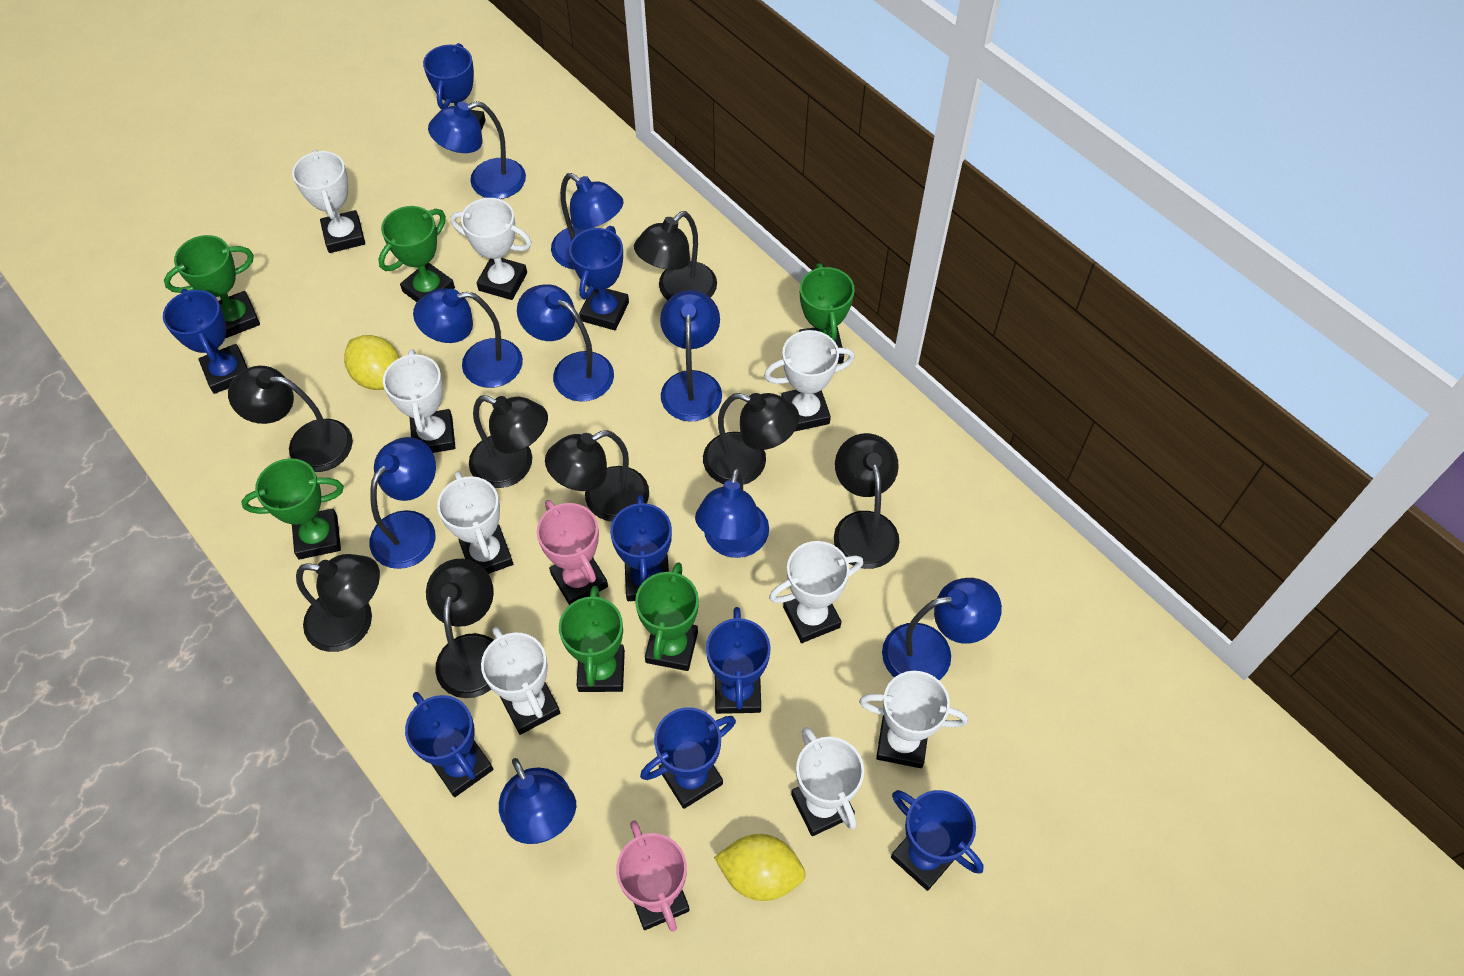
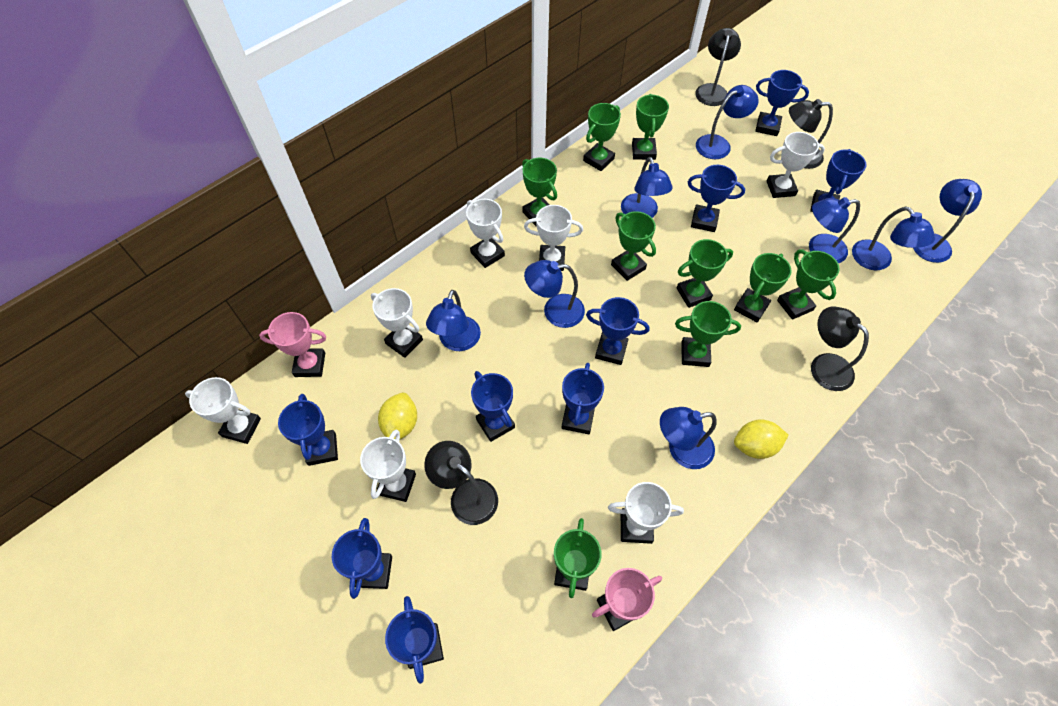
black lamp: 8 -> 4
blue lamp: 9 -> 8
blue trophy: 8 -> 9
green trophy: 6 -> 9
white trophy: 9 -> 7

